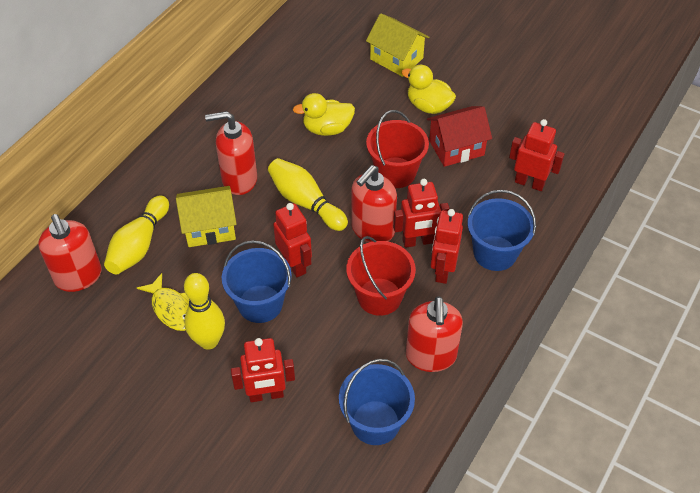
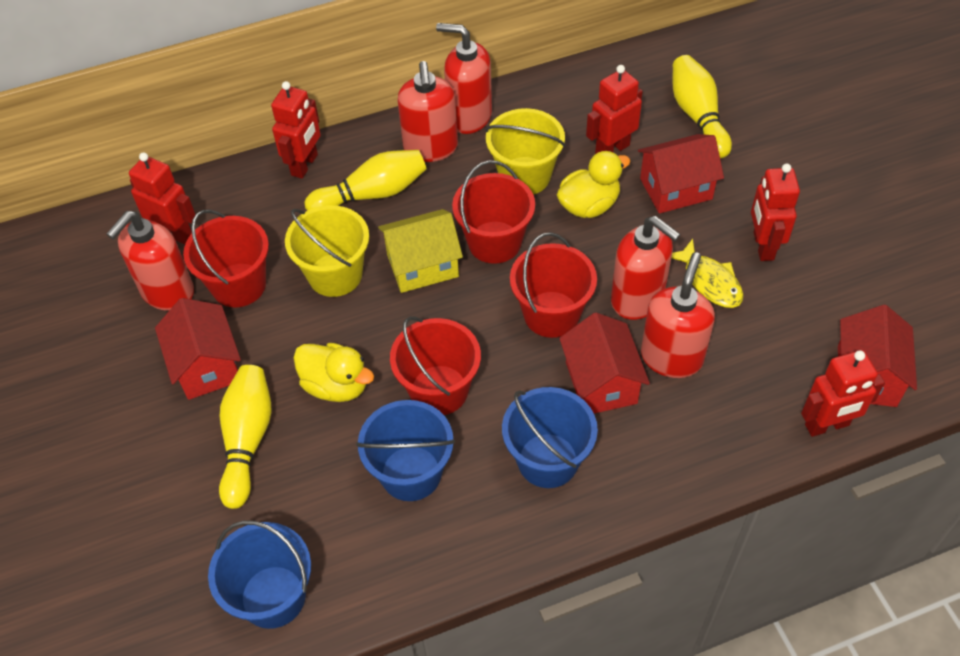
red bucket: 2 -> 4
red house: 1 -> 4
red soap dispenser: 4 -> 5
yellow bucket: 0 -> 2
yellow house: 2 -> 1

